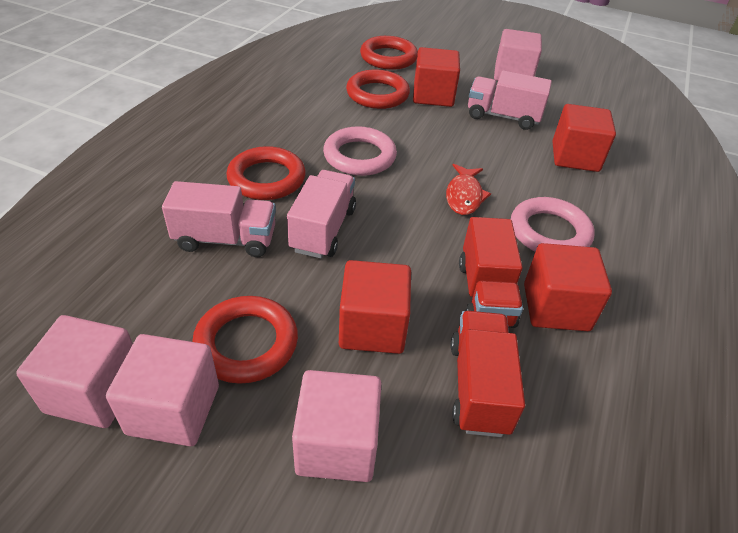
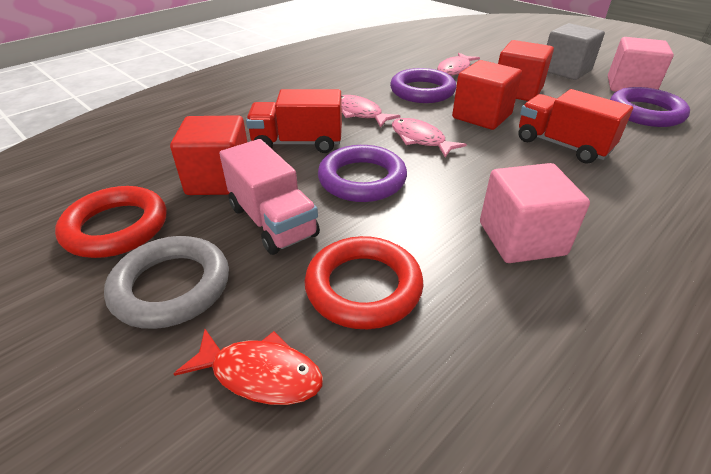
grey cube: 0 -> 1
grey ring: 0 -> 1
pink cube: 4 -> 2
pink fish: 0 -> 3
pink ring: 2 -> 0
pink truck: 3 -> 1
purple ring: 0 -> 3
red cube: 4 -> 3
red ring: 4 -> 2

